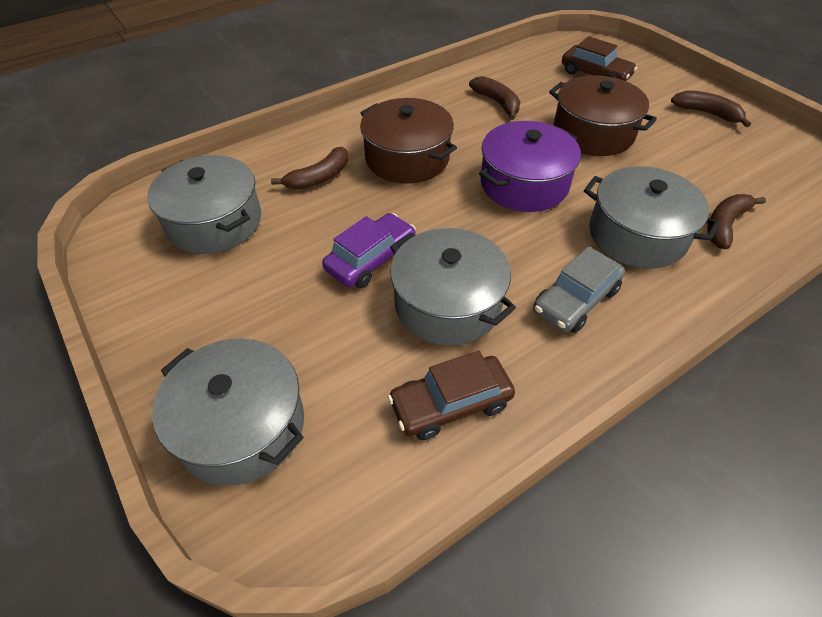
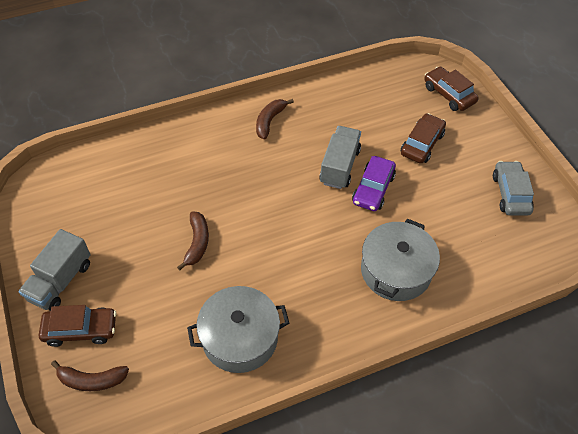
brown banana: 4 -> 3
brown car: 2 -> 3
brown pot: 2 -> 0
grey pot: 4 -> 2
grey truck: 0 -> 2
purple pot: 1 -> 0

